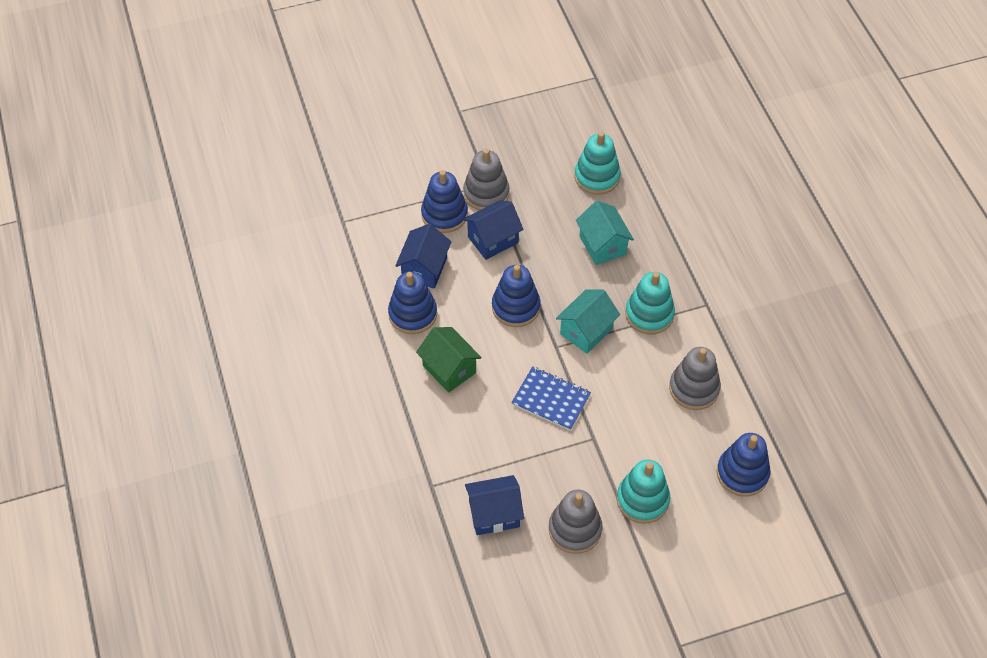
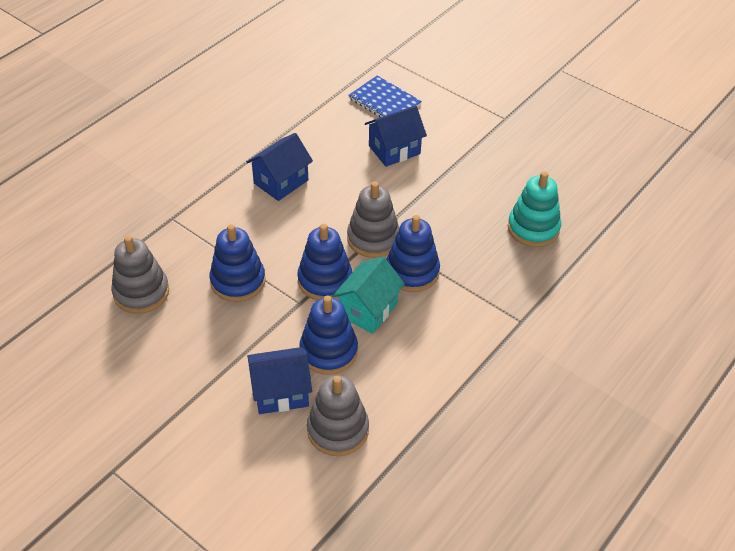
green house: 1 -> 0
turquoise house: 2 -> 1
turquoise stacking toy: 3 -> 1

